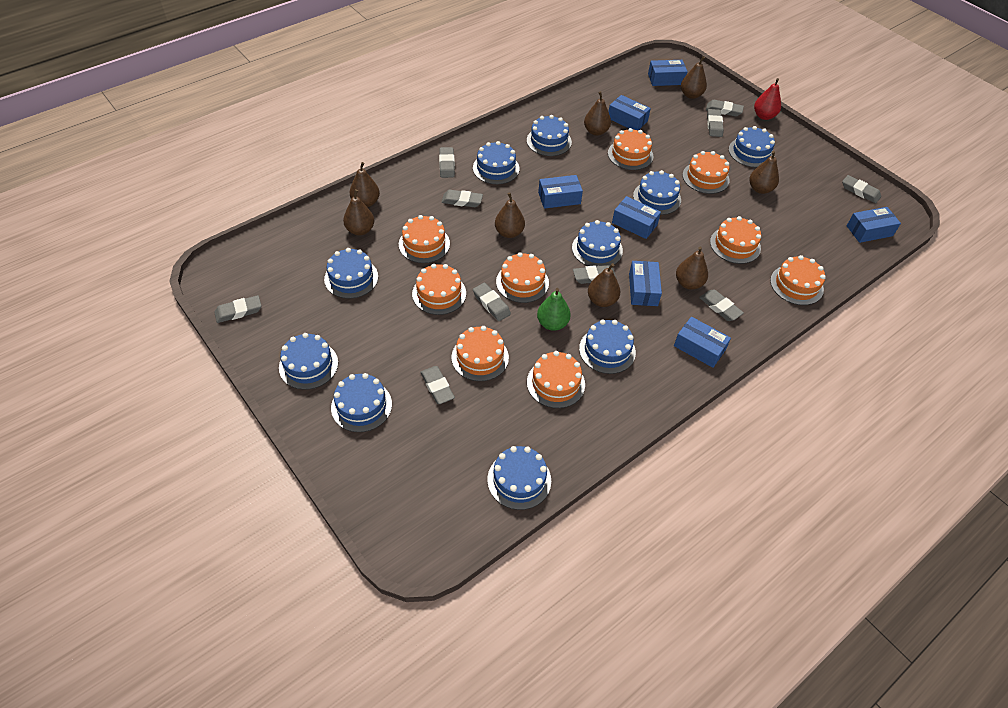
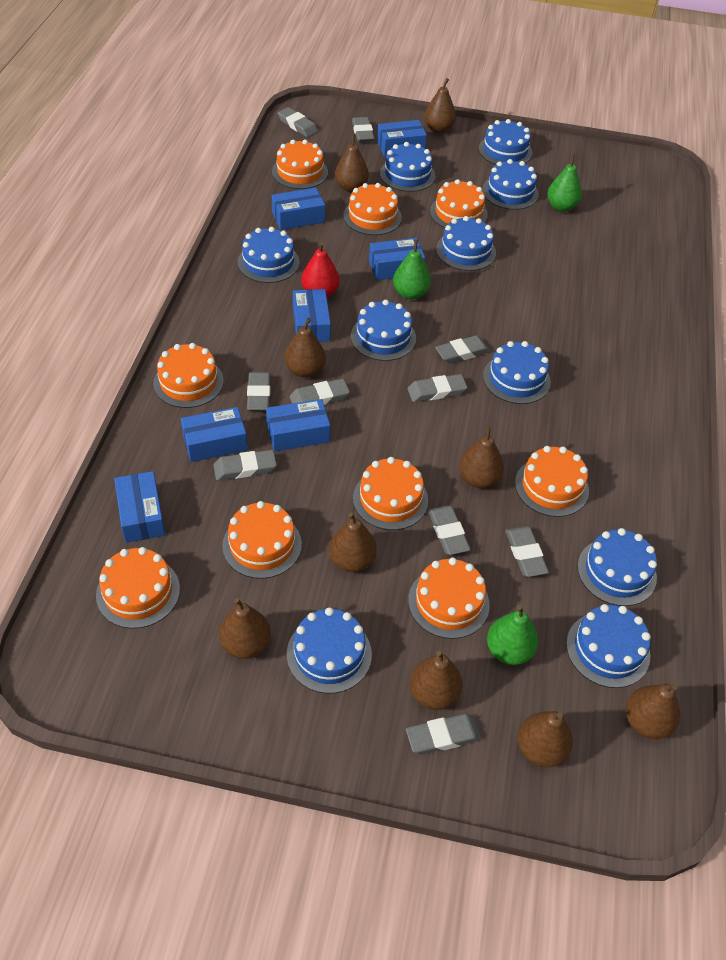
brown pear: 8 -> 9
green pear: 1 -> 3

